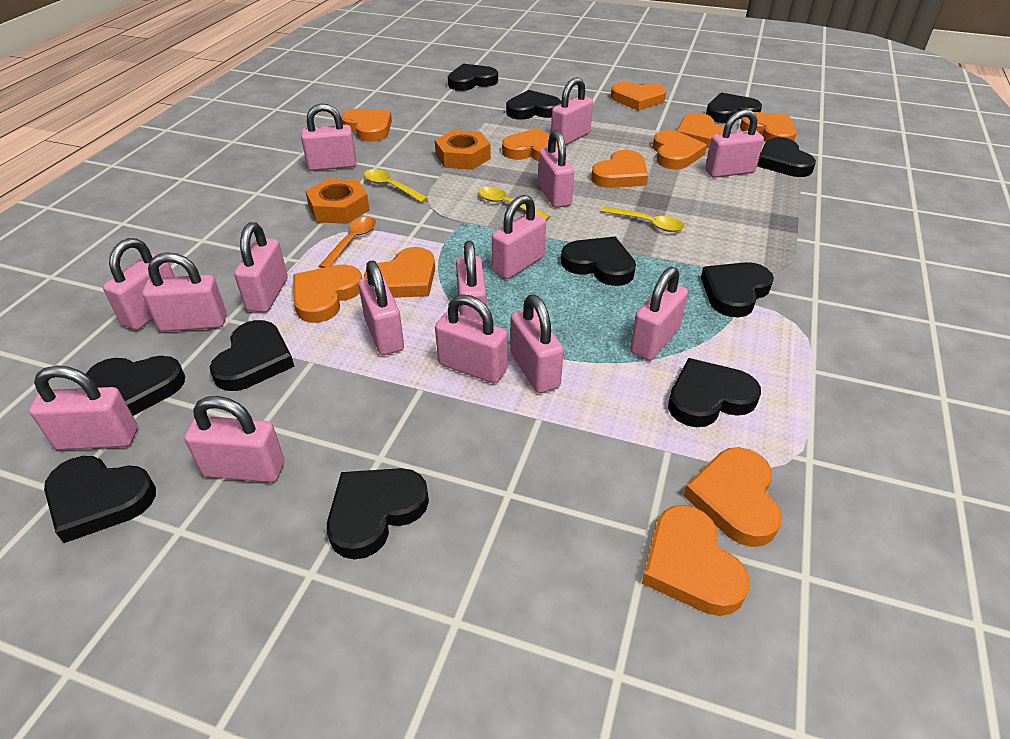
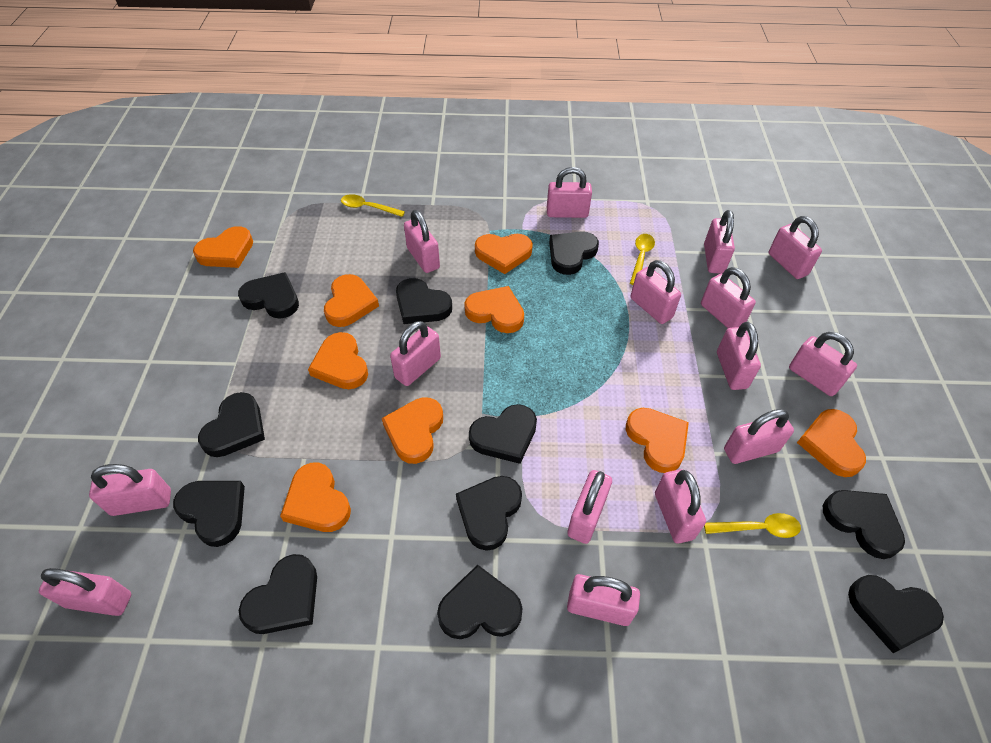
orange heart: 11 -> 9
orange nut: 2 -> 0
orange spoon: 1 -> 0

